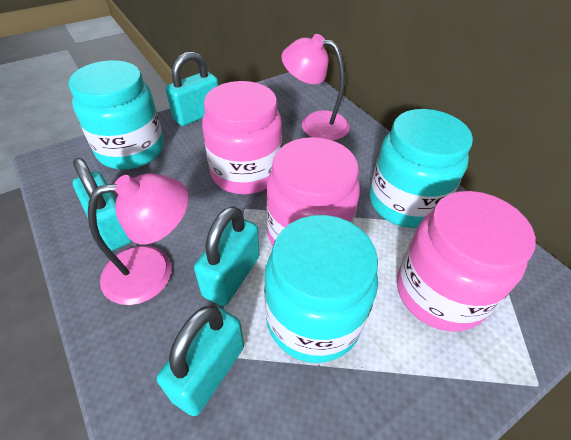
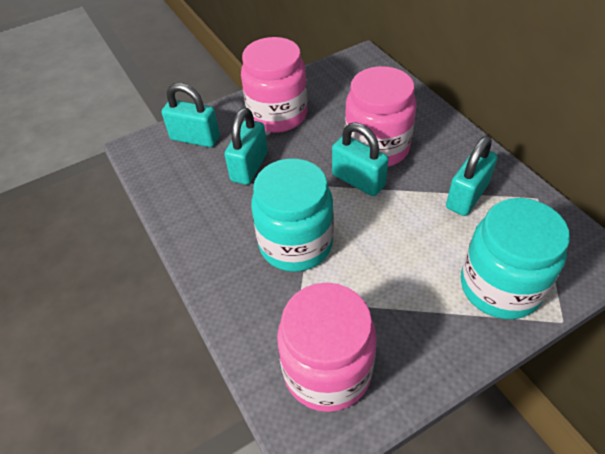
pink lamp: 2 -> 0
turquoise jar: 3 -> 2

